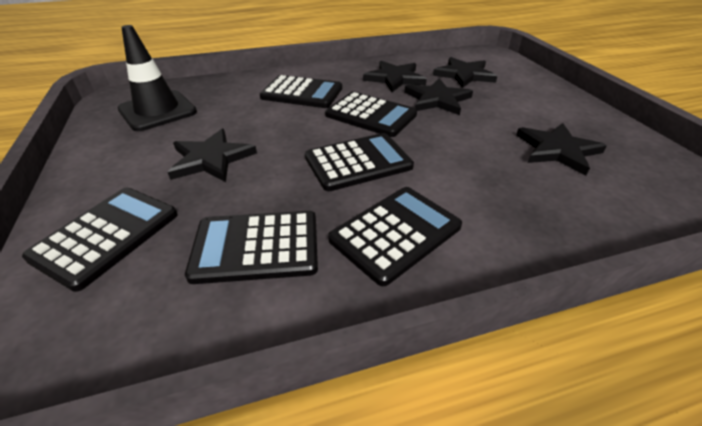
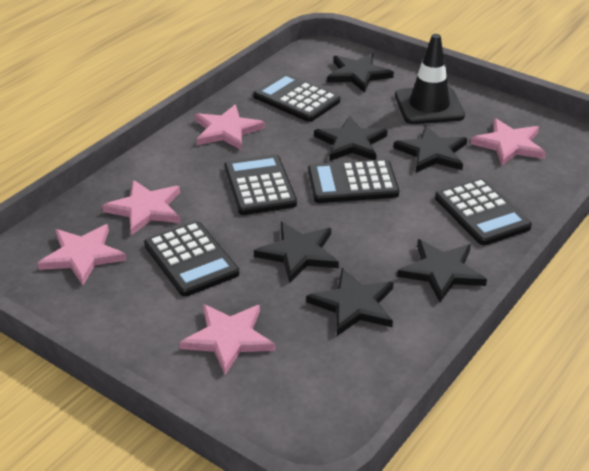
black calculator: 6 -> 5
black star: 5 -> 6
pink star: 0 -> 5

